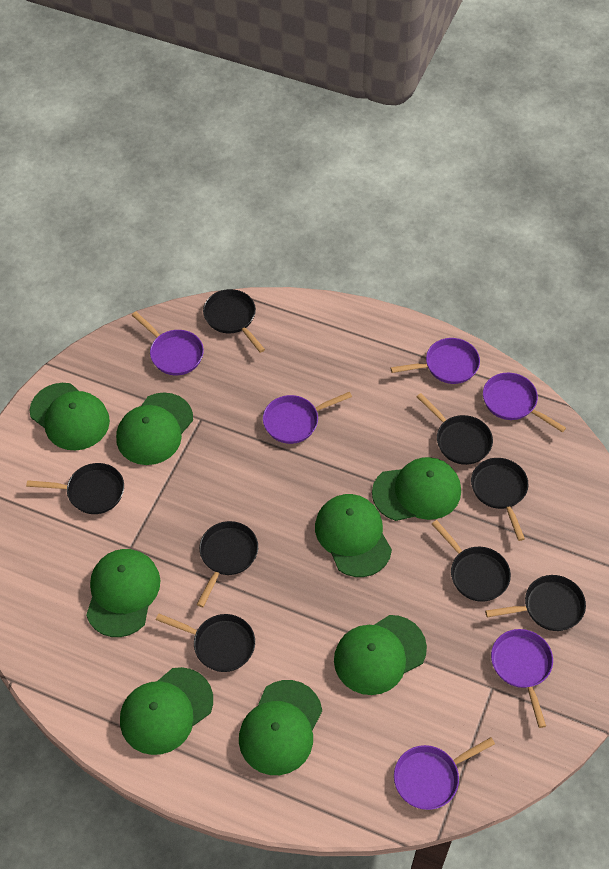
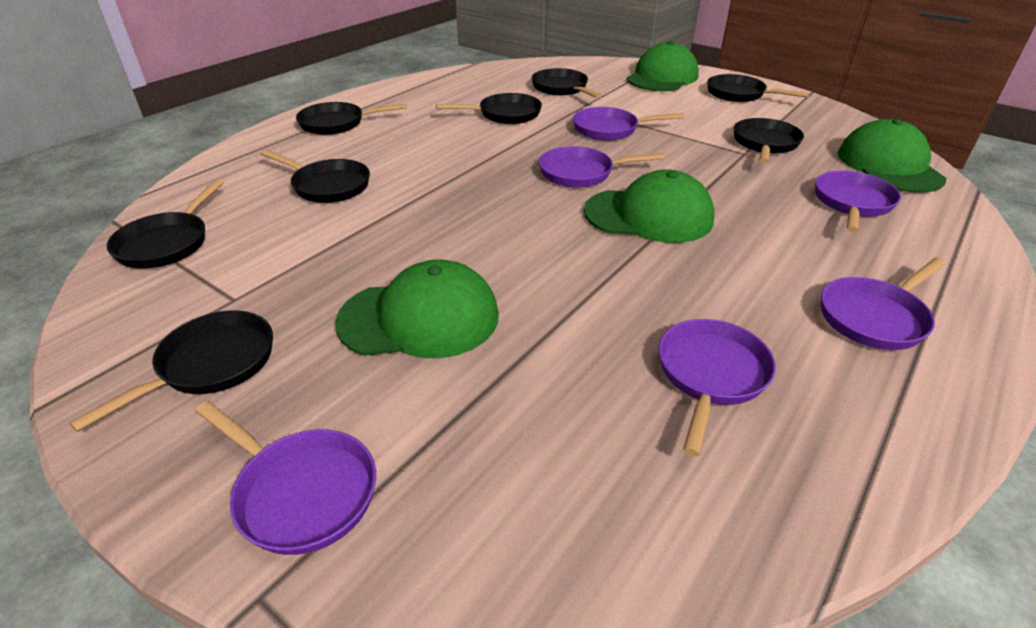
green cap: 8 -> 4

